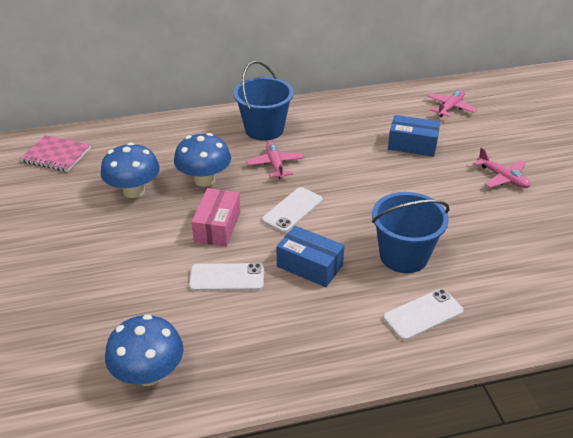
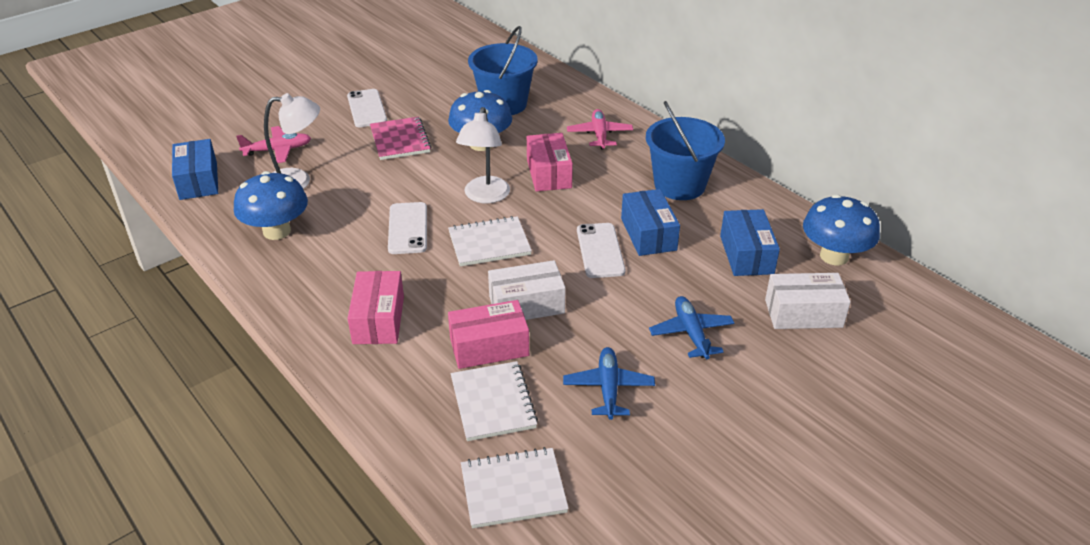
blue box: 2 -> 3
blue plane: 0 -> 2
pink box: 1 -> 3
pink plane: 3 -> 2
white box: 0 -> 2
white lamp: 0 -> 2
white notebook: 0 -> 3

